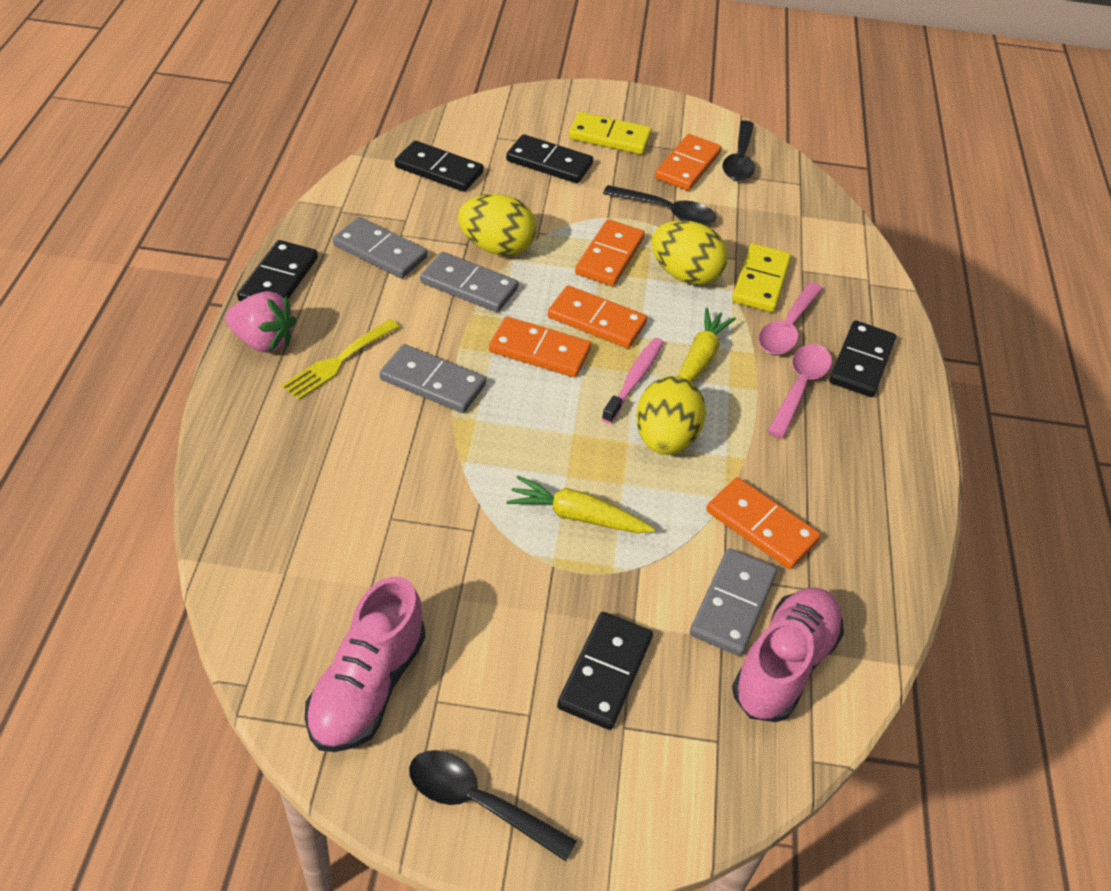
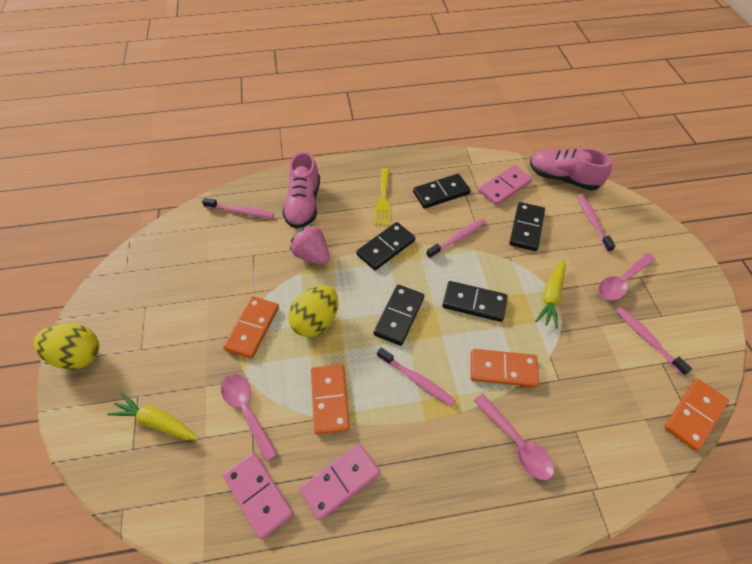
black spoon: 3 -> 0
grey domino: 4 -> 0
orange domino: 5 -> 4
pink domino: 0 -> 3
pink spoon: 2 -> 3
pink toothbrush: 1 -> 5
yellow domino: 2 -> 0
yellow egg: 3 -> 2

